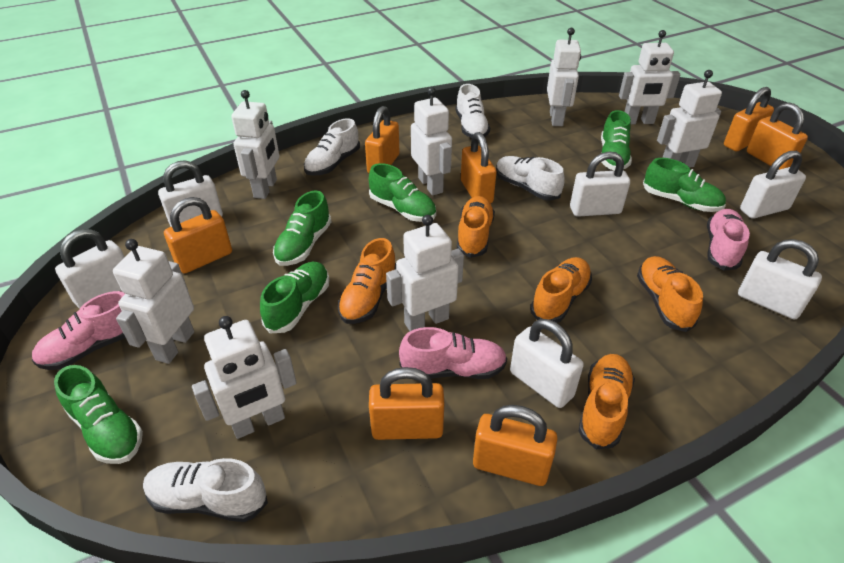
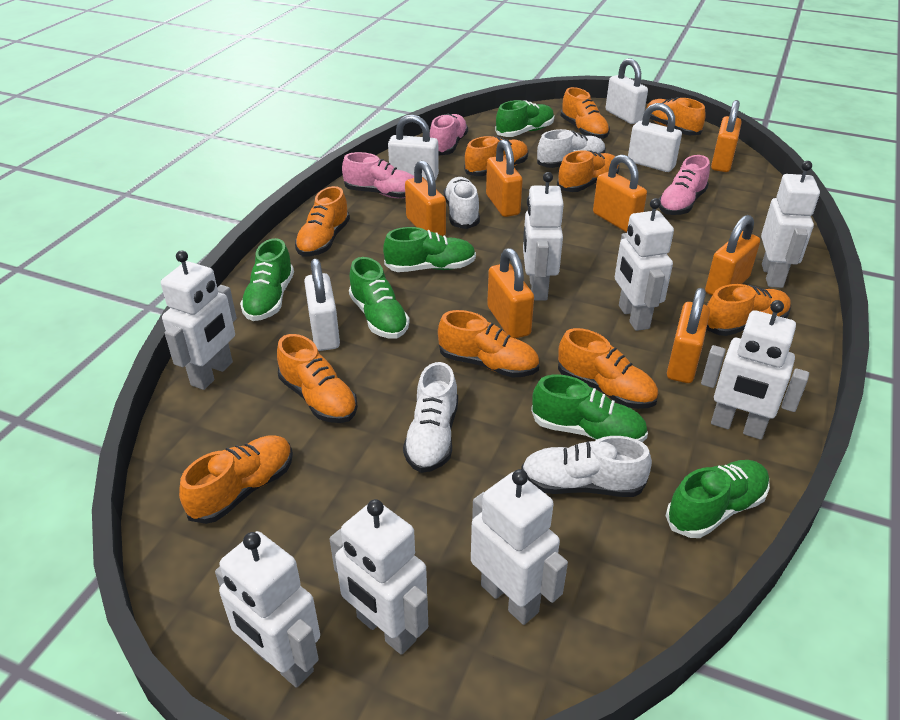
orange shoe: 5 -> 10
white padlock: 6 -> 4

